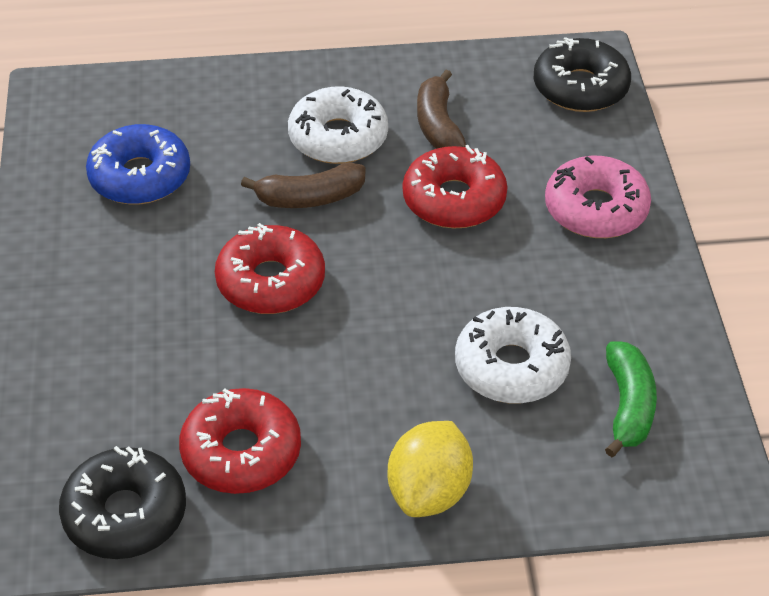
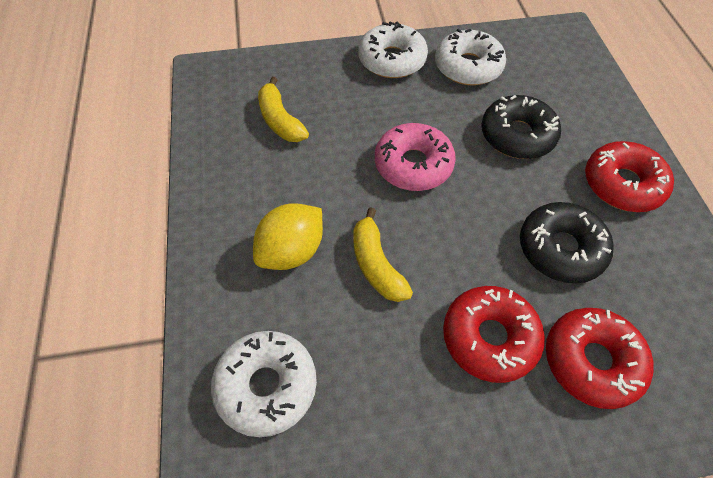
blue donut: 1 -> 0
brown banana: 2 -> 0
green banana: 1 -> 0
white donut: 2 -> 3
yellow banana: 0 -> 2

